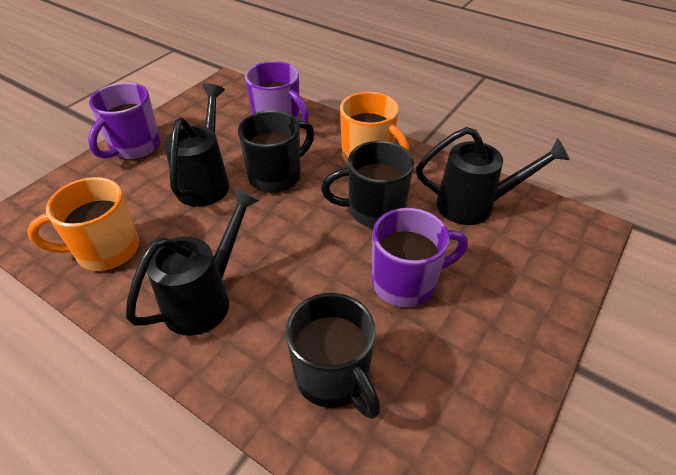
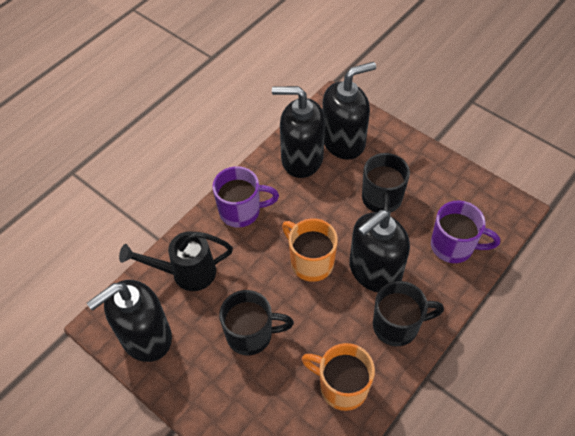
black soap dispenser: 0 -> 4
black watering can: 3 -> 1
purple mug: 3 -> 2

